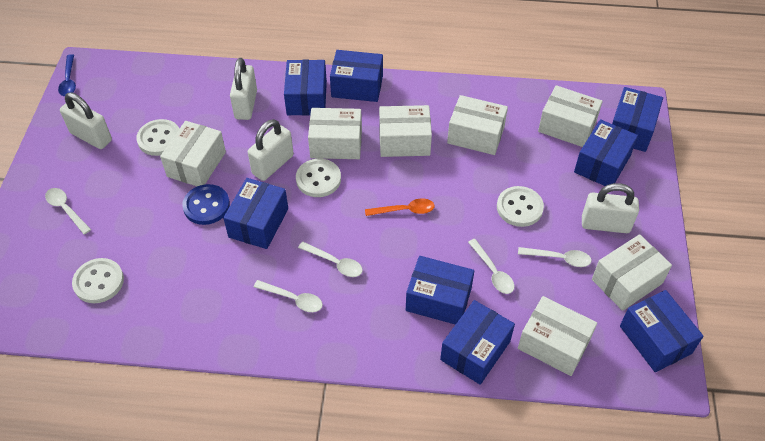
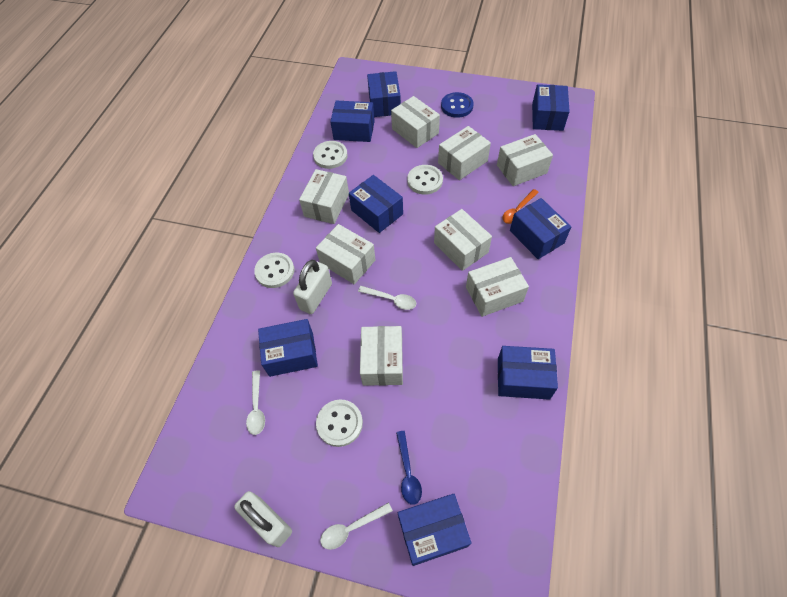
white box: 7 -> 8
white padlock: 4 -> 2
white spoon: 5 -> 3

